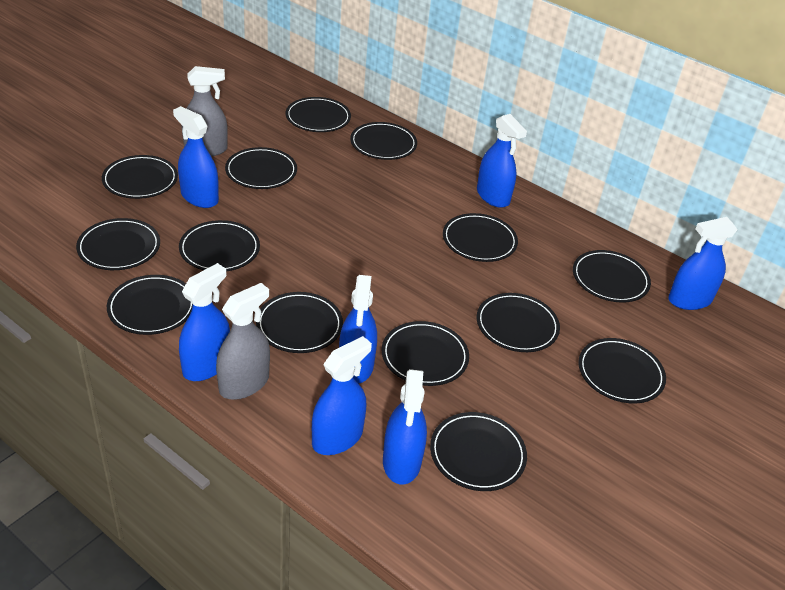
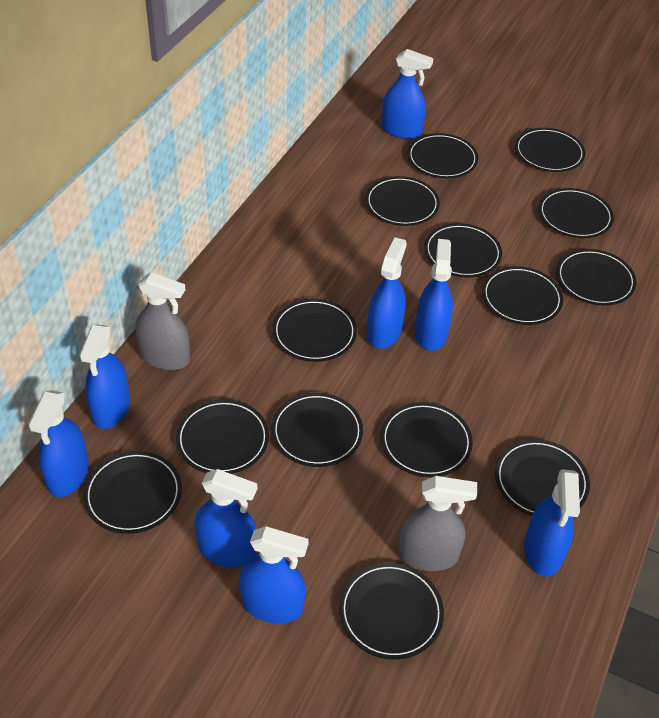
blue spray bottle: 7 -> 8

